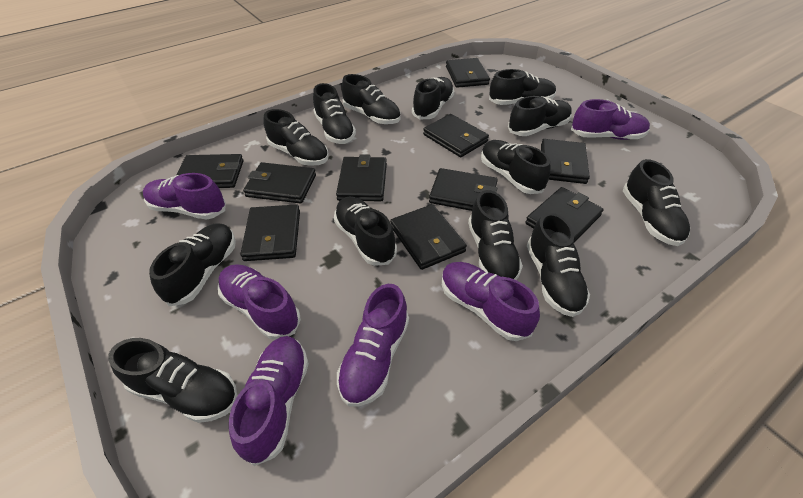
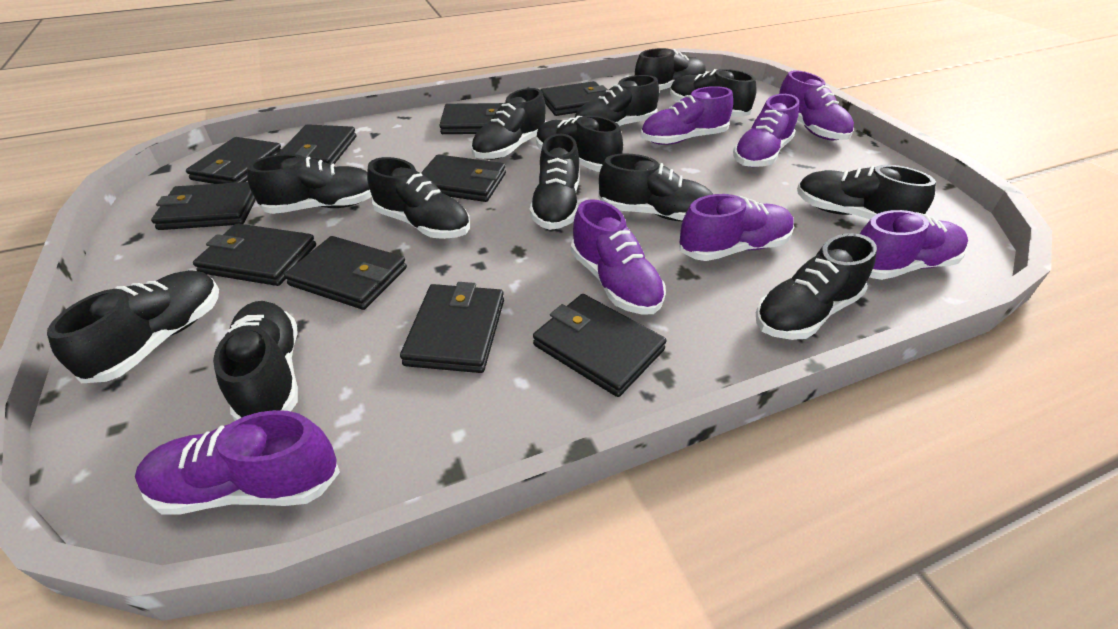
purple shoe: 6 -> 7

